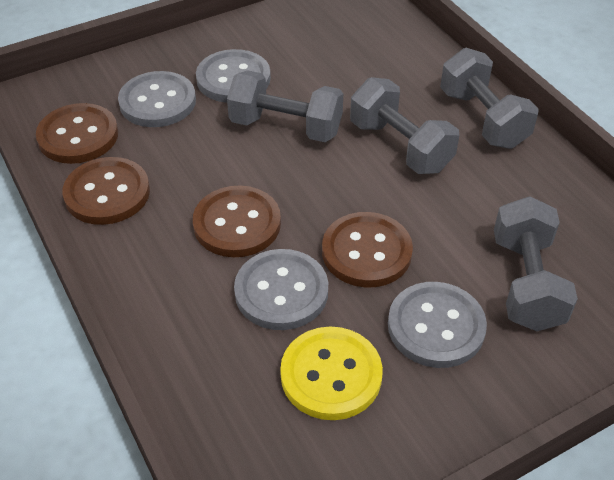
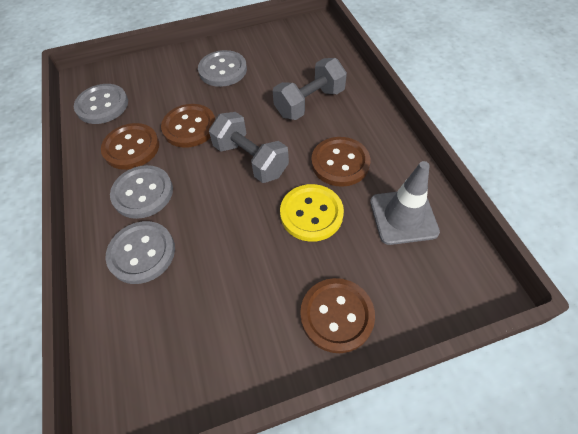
grey dumbbell: 4 -> 2
grey traffic cone: 0 -> 1

